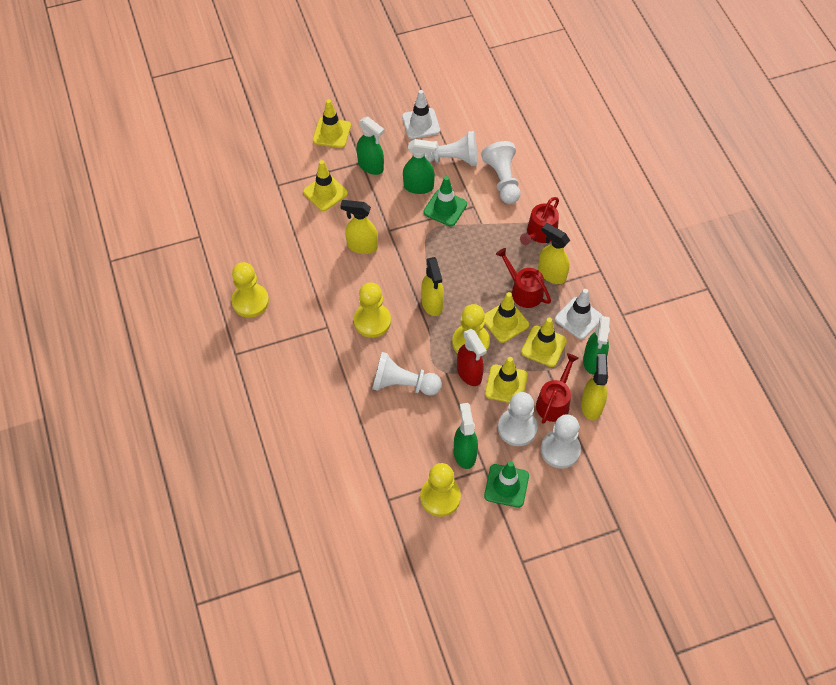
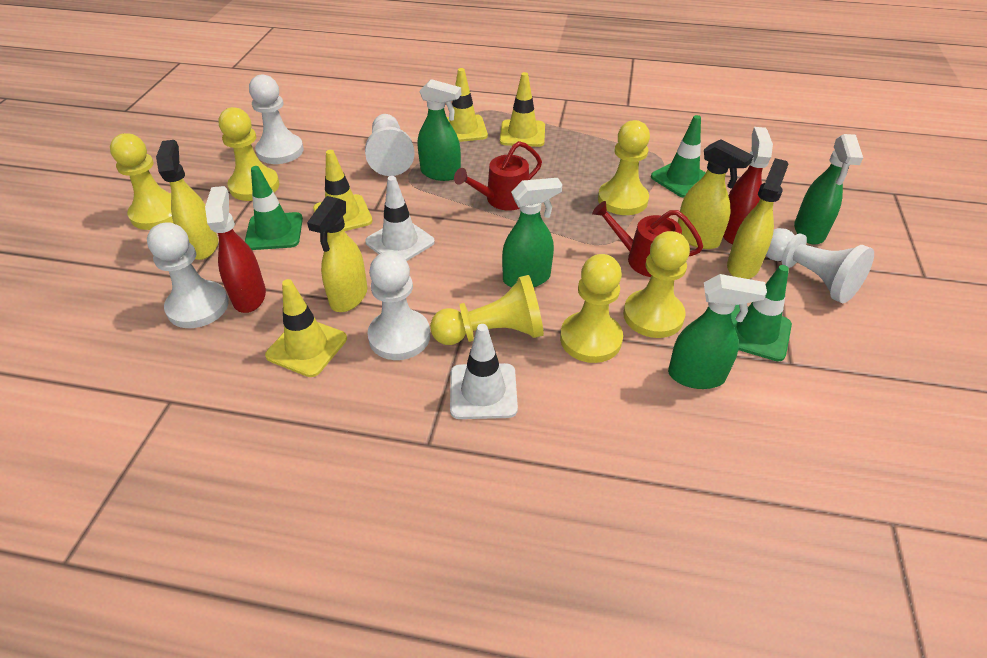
green traffic cone: 2 -> 3
red spray bottle: 1 -> 2
red watering can: 3 -> 2
yellow pawn: 4 -> 6
yellow traffic cone: 5 -> 4

